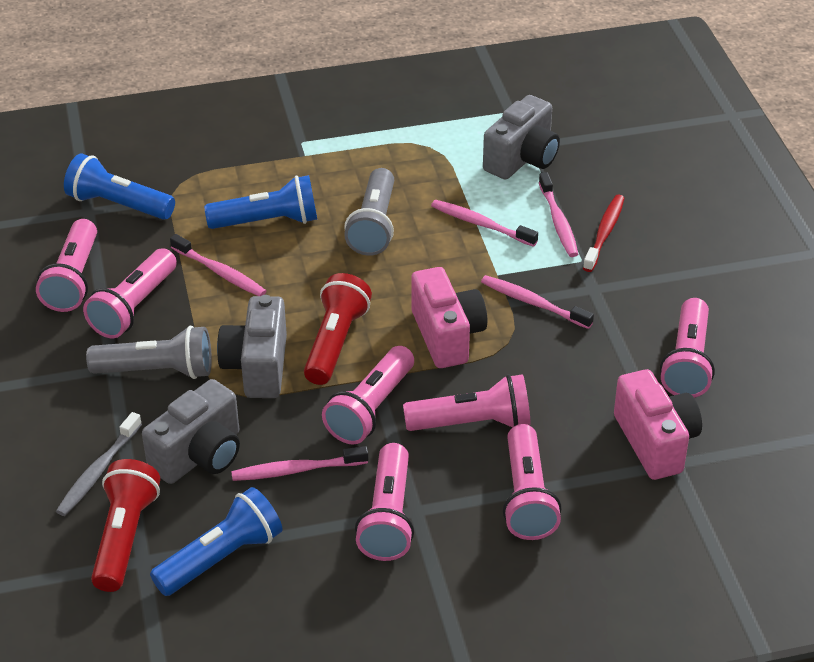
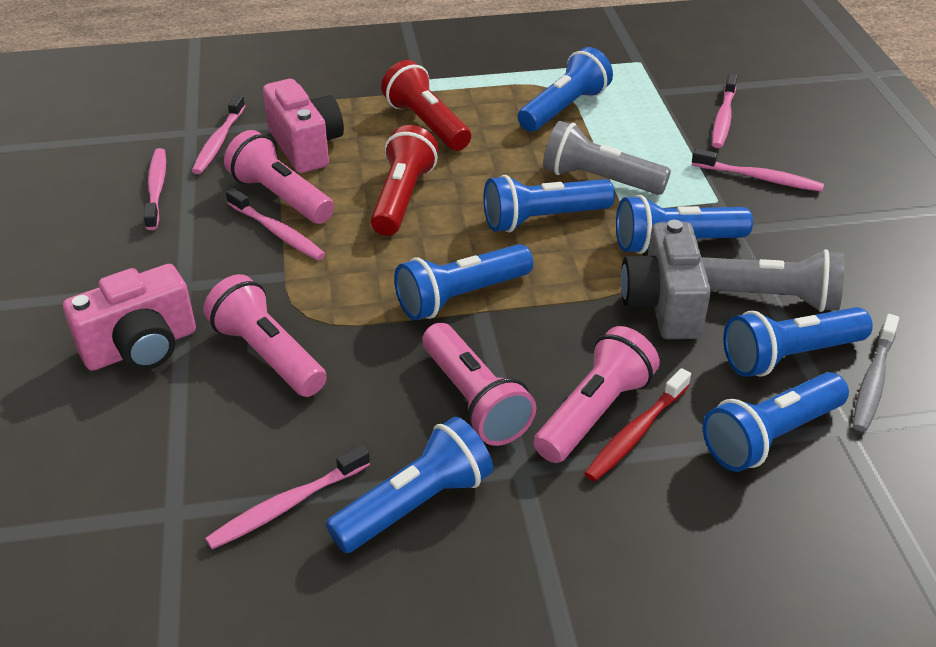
blue flashlight: 3 -> 7
grey camera: 3 -> 1
pink flashlight: 7 -> 4
pink toothbrush: 5 -> 6

